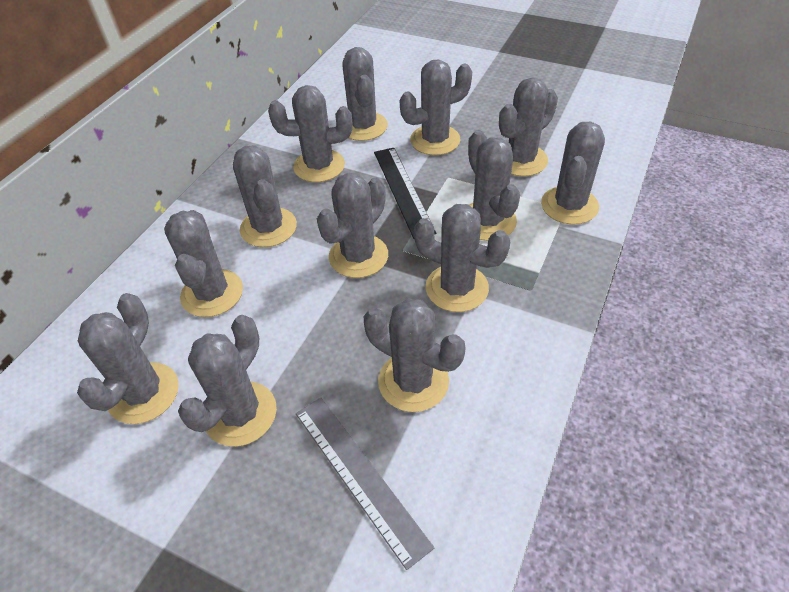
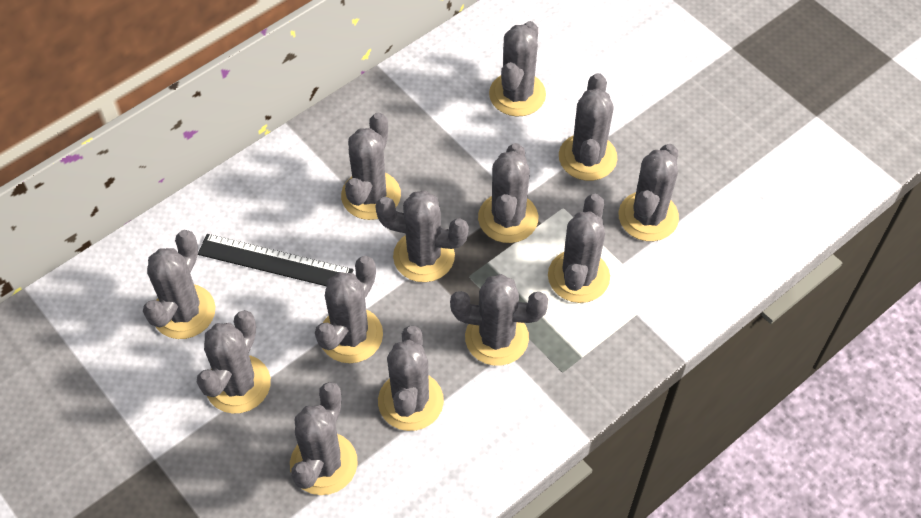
grey ruler: 1 -> 0

